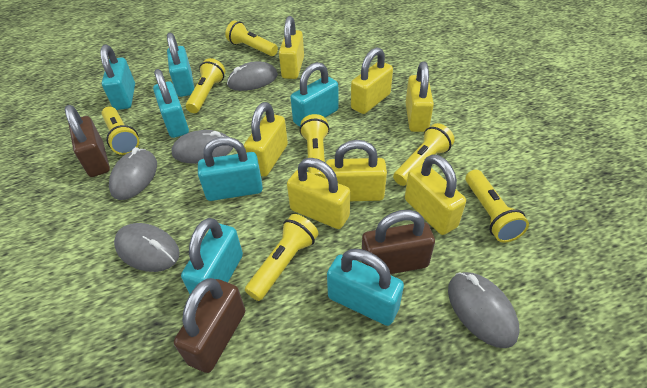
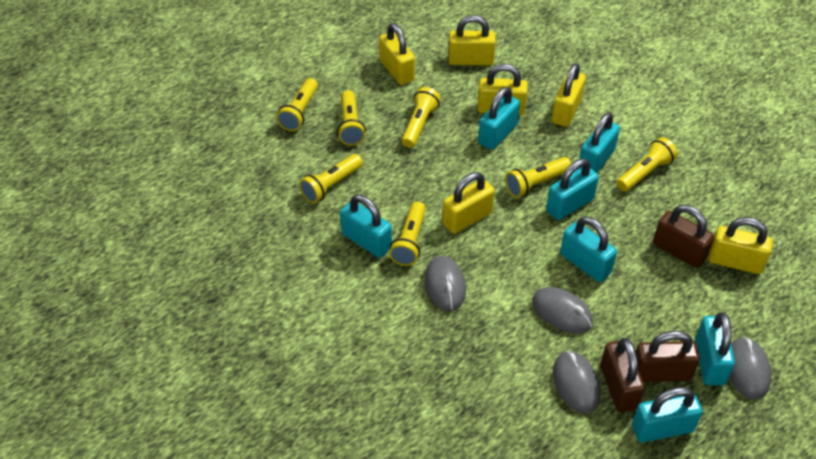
grey mouse: 5 -> 4
yellow padlock: 7 -> 6

